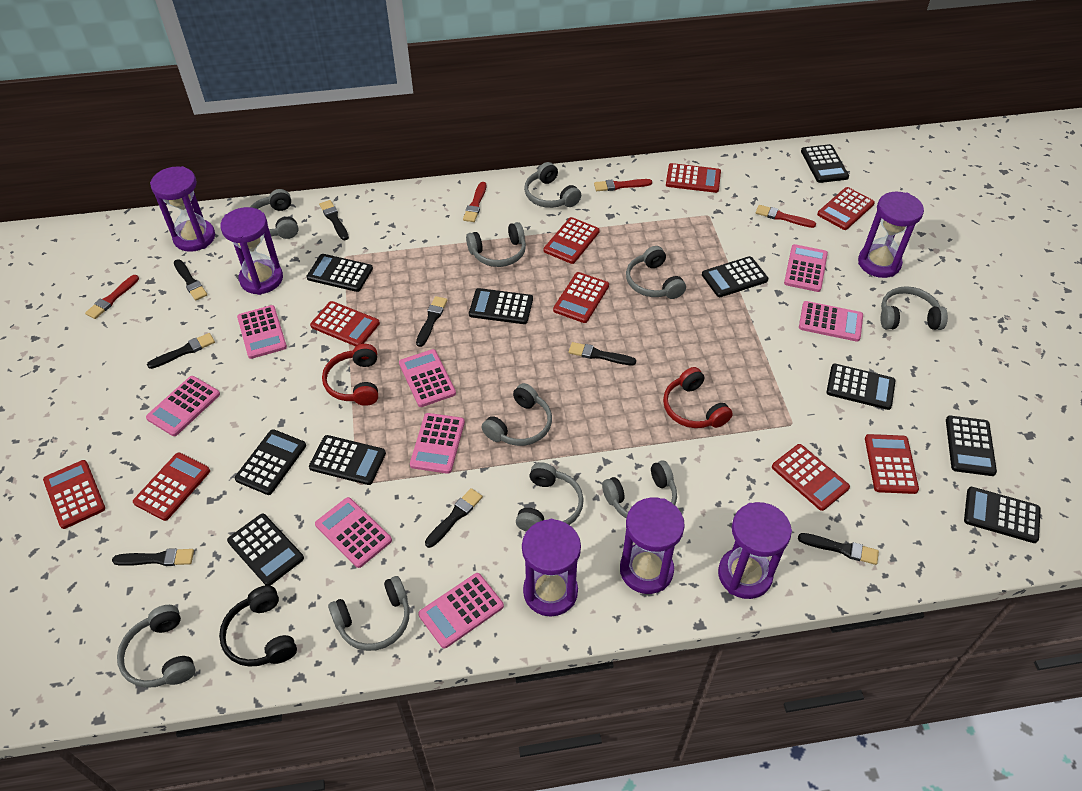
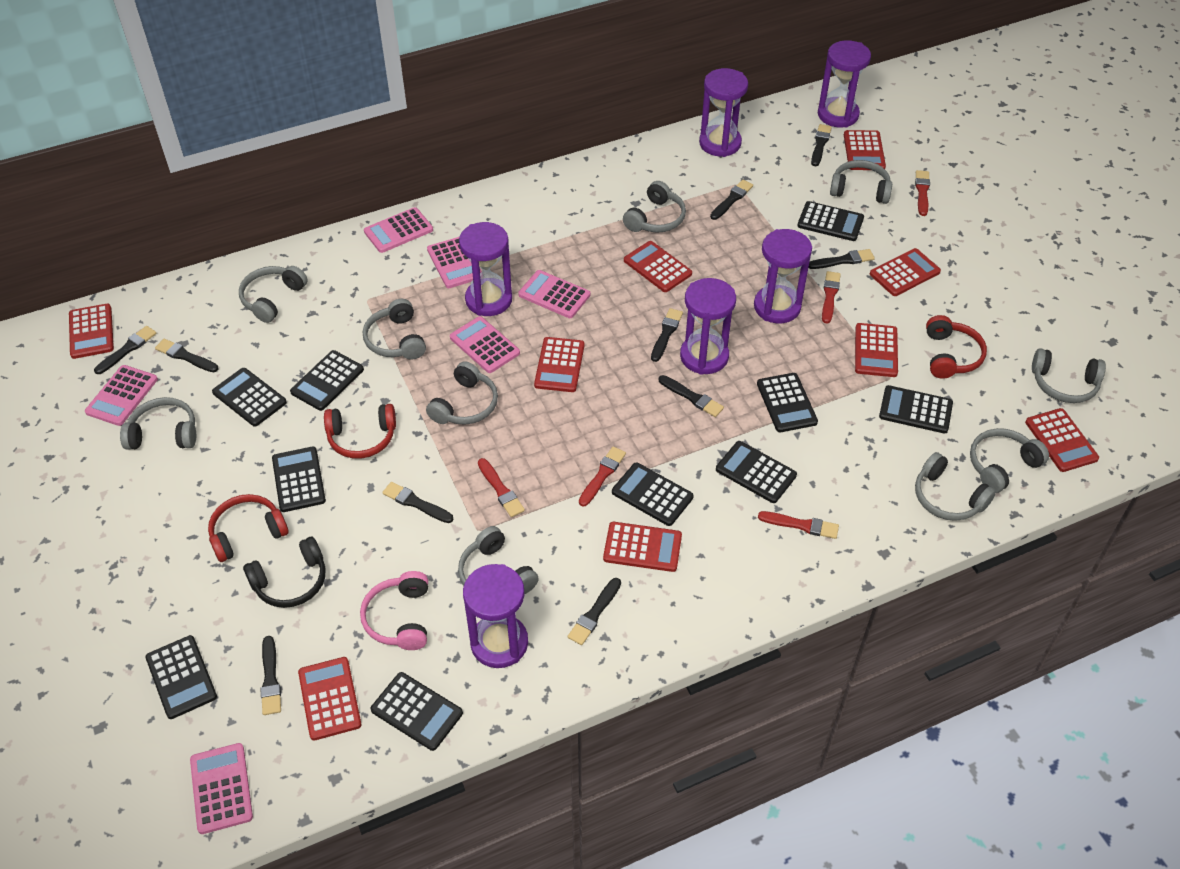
black brush: 8 -> 10
pink calculator: 8 -> 6
pink headphones: 0 -> 1
red brush: 4 -> 5
red headphones: 2 -> 3

